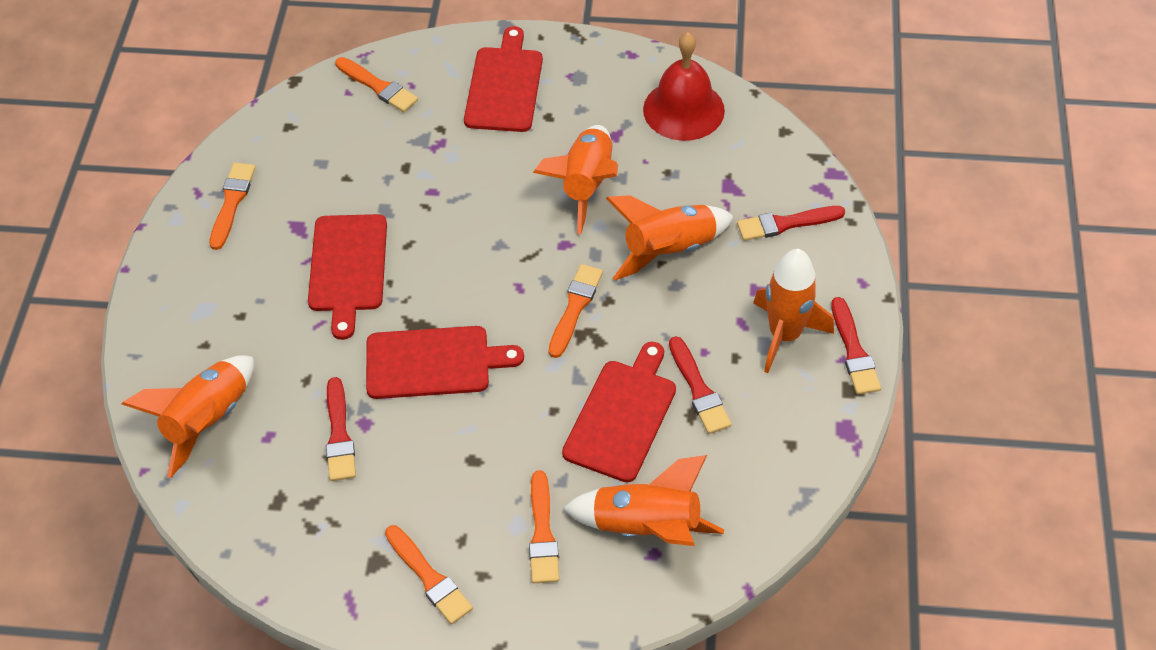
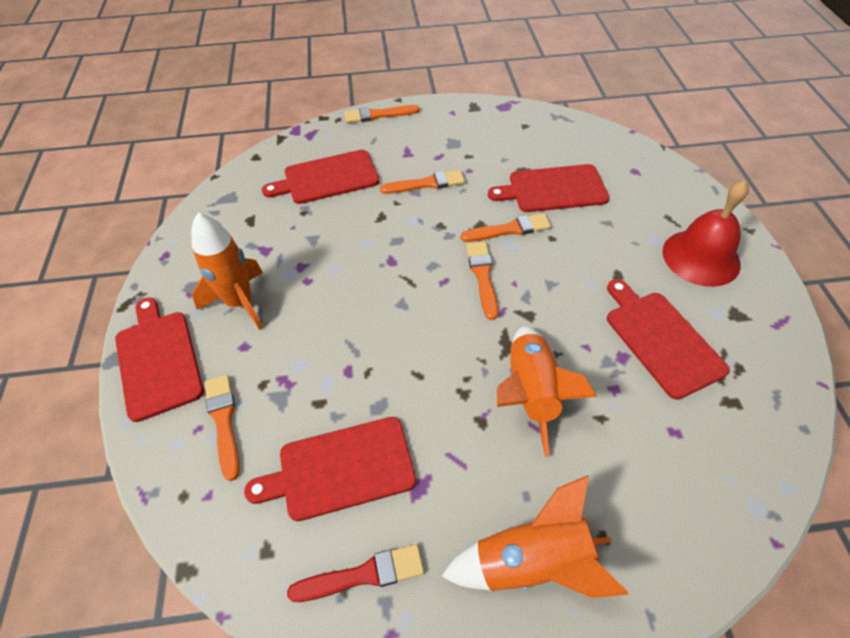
orange rocket: 5 -> 3
red brush: 4 -> 1
red cutting board: 4 -> 5

